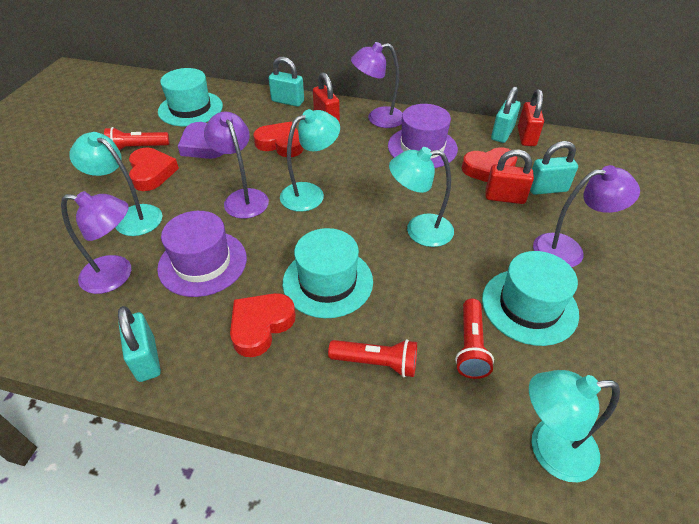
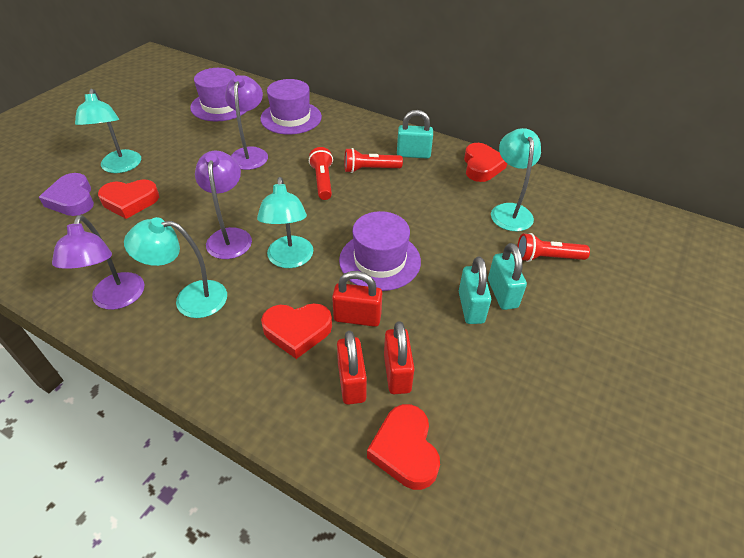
purple hat: 2 -> 3
purple lamp: 4 -> 3
turquoise hat: 3 -> 0
turquoise padlock: 4 -> 3

